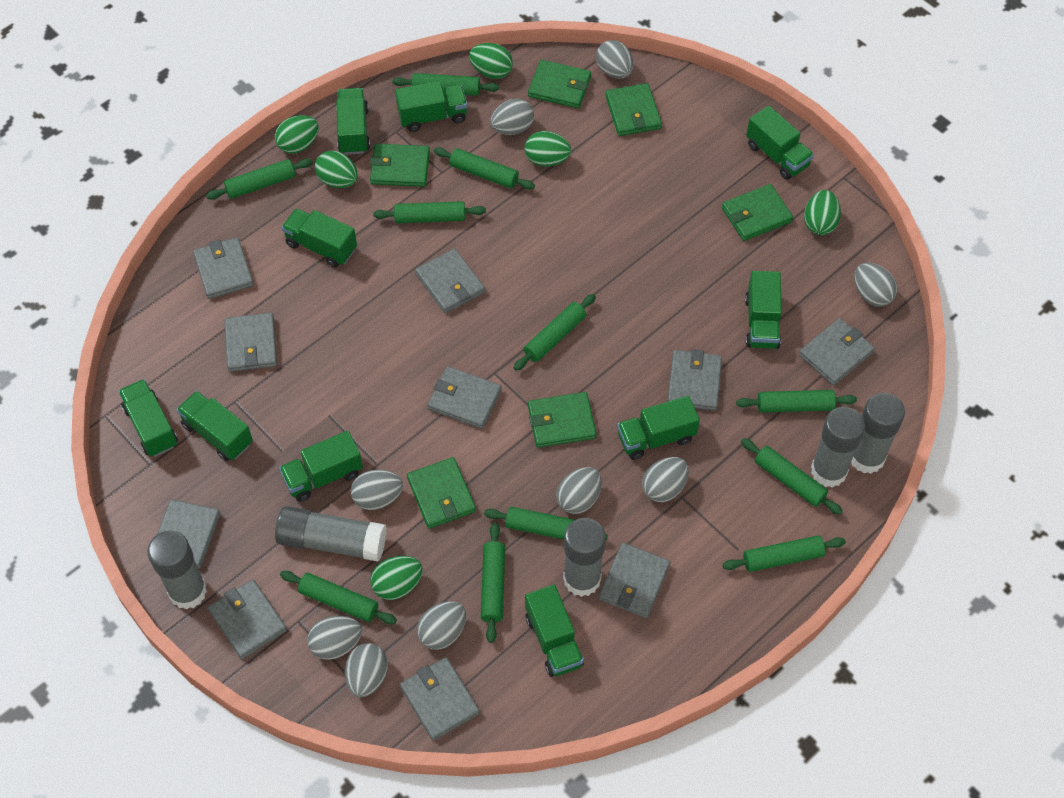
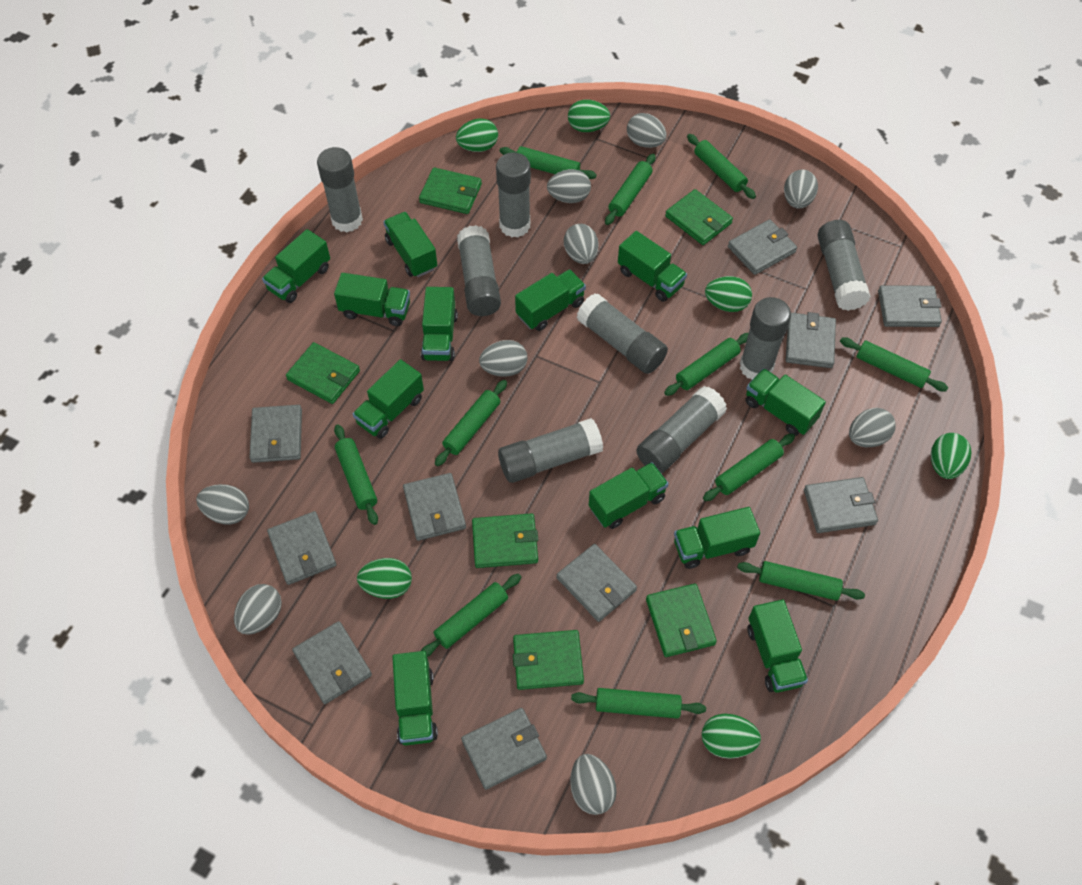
green truck: 10 -> 12
grey glue stick: 5 -> 8

